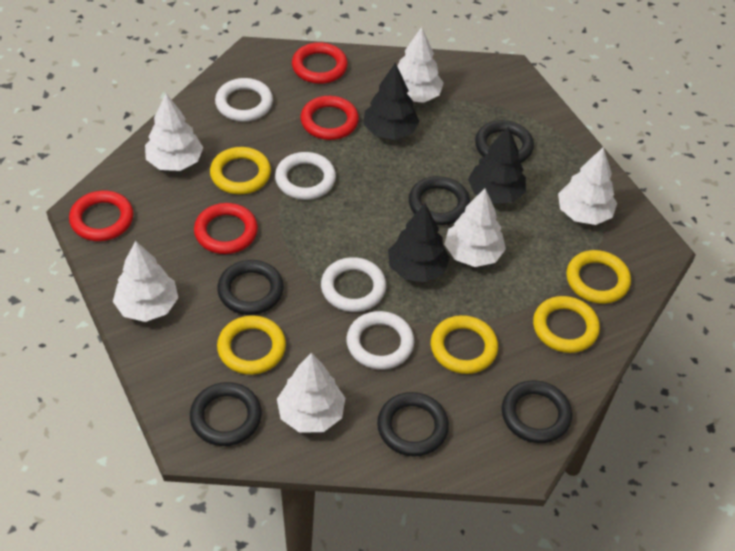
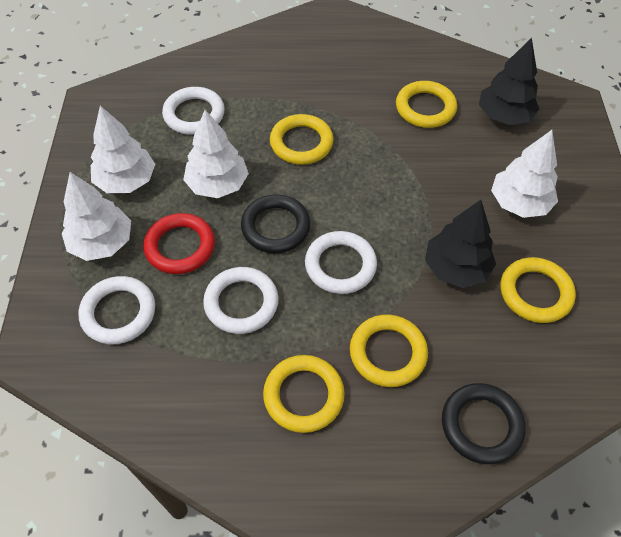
black ring: 6 -> 2
black tree: 3 -> 2
red ring: 4 -> 1
white tree: 6 -> 4

